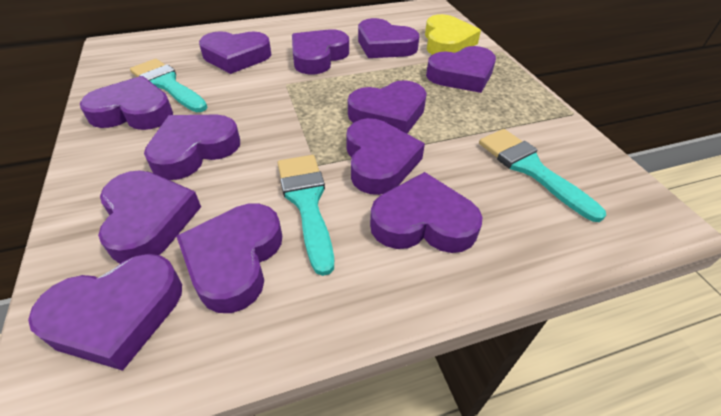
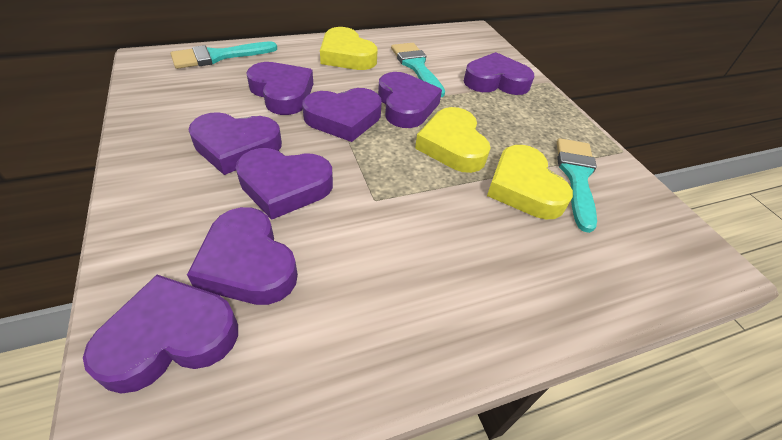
purple heart: 12 -> 8
yellow heart: 1 -> 3

